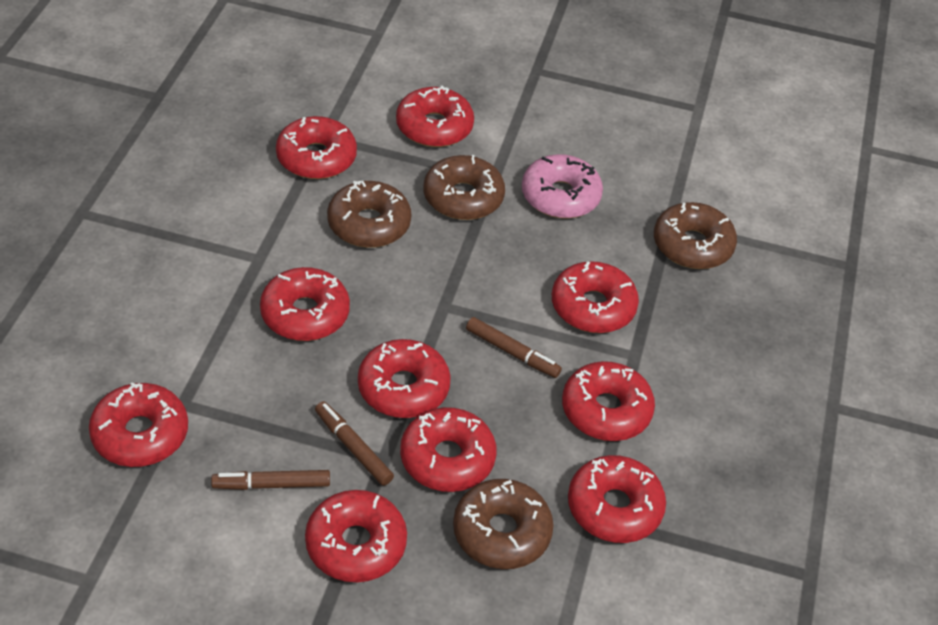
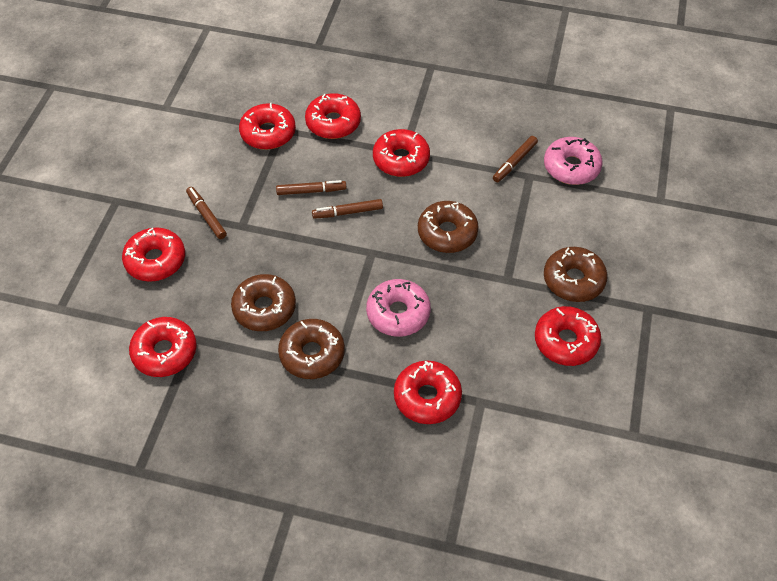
brown marker: 3 -> 4
pink donut: 1 -> 2
red donut: 10 -> 7

